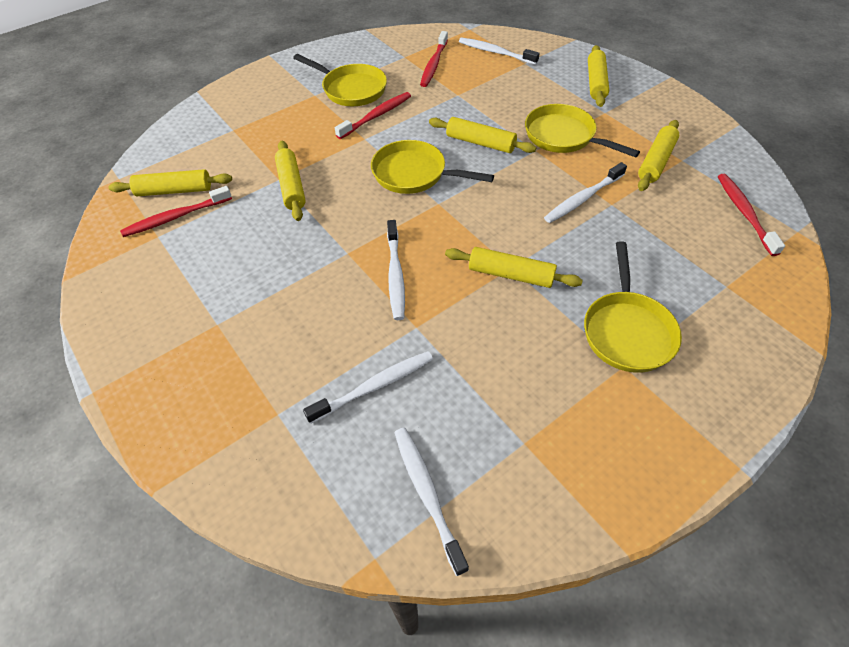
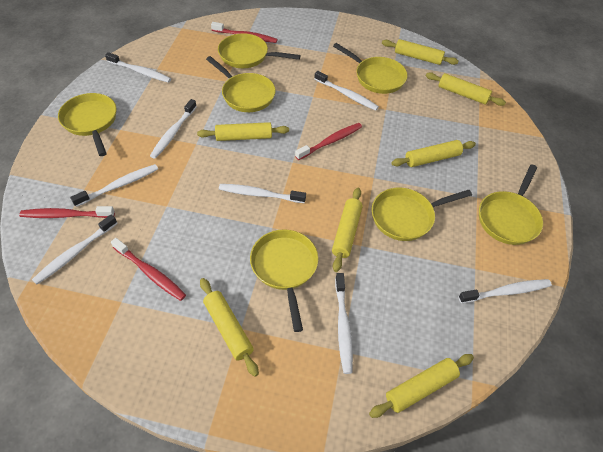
white toothbrush: 5 -> 8
yellow pan: 4 -> 7
yellow rolling pin: 6 -> 7

